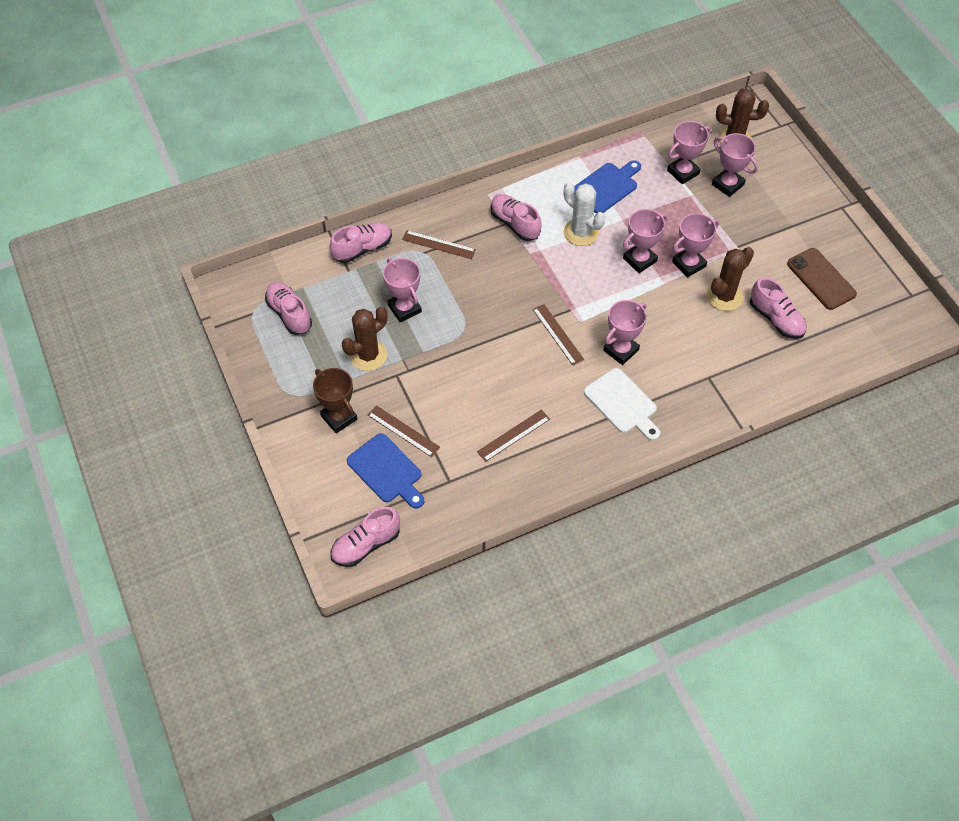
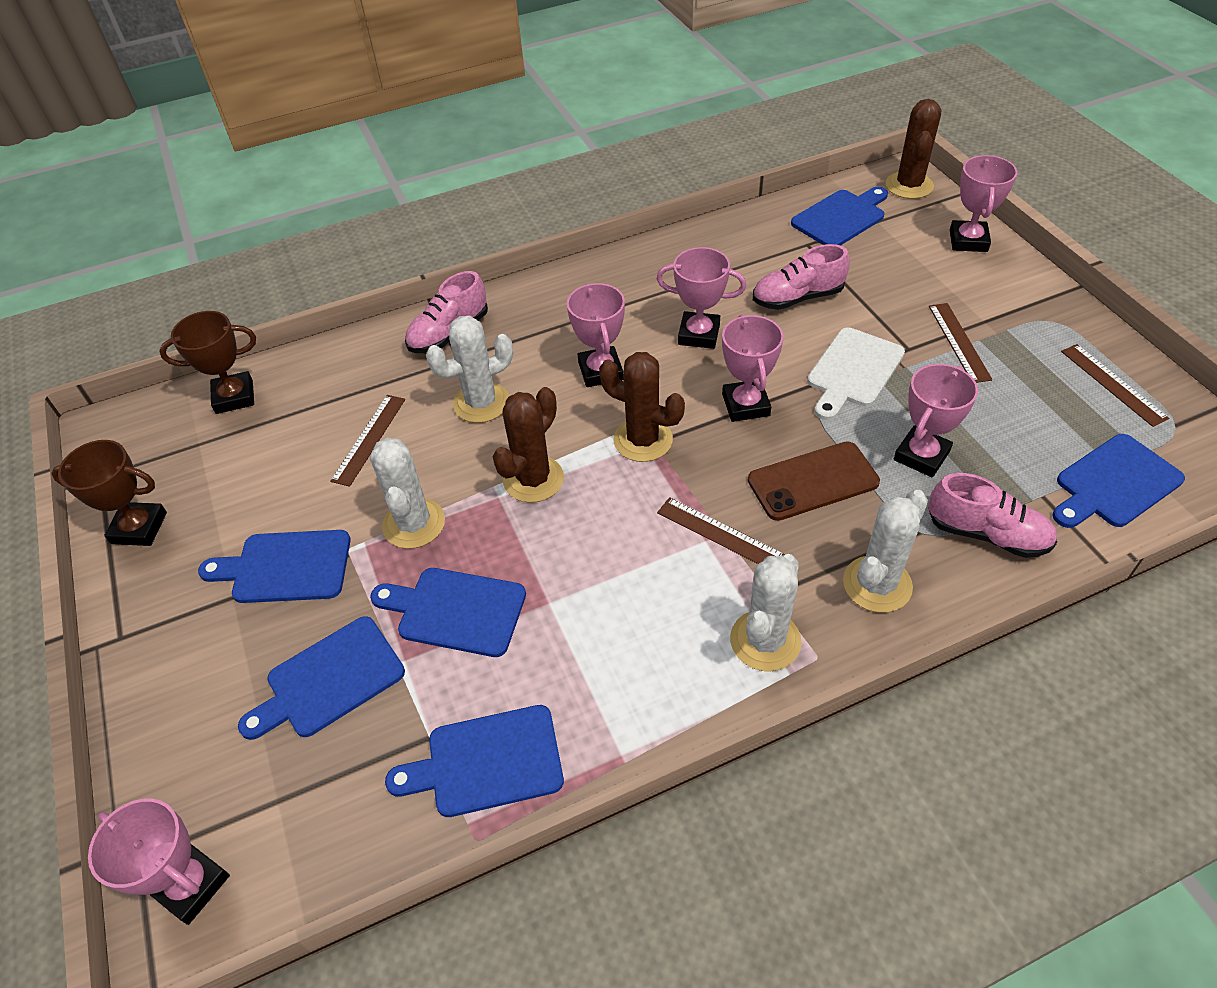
blue cutting board: 2 -> 6
brown trophy: 1 -> 2
pink shoe: 5 -> 3
white cactus: 1 -> 4

